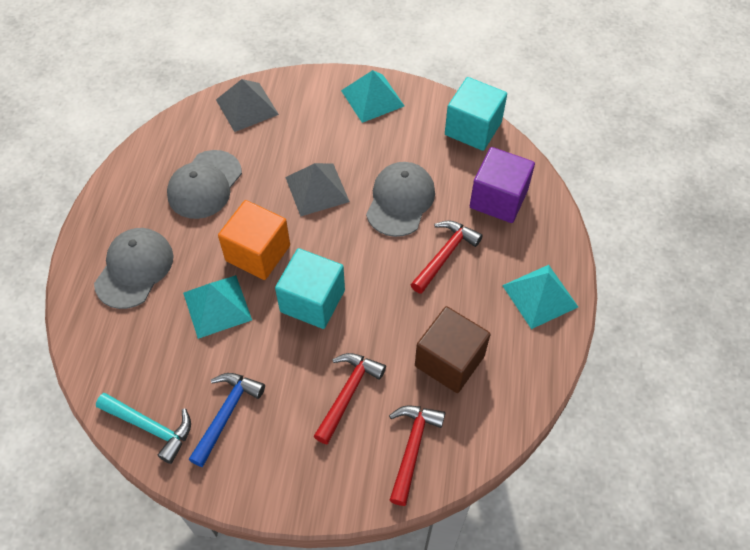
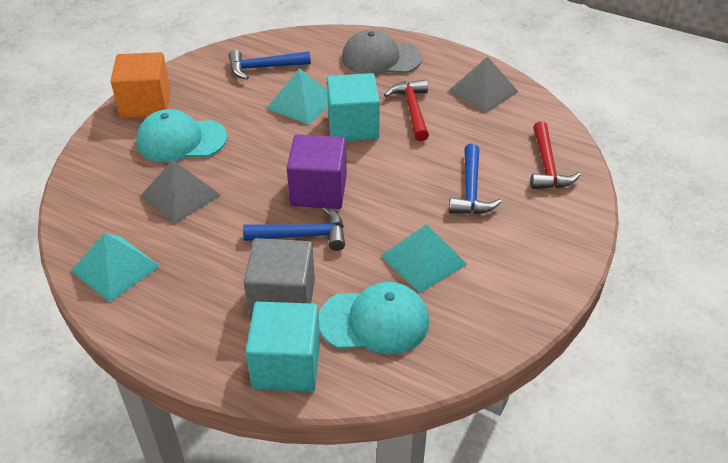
blue hammer: 1 -> 3
brown cube: 1 -> 0
grey cap: 3 -> 1
grey cube: 0 -> 1
red hammer: 3 -> 2
turquoise cap: 0 -> 2
turquoise hammer: 1 -> 0

